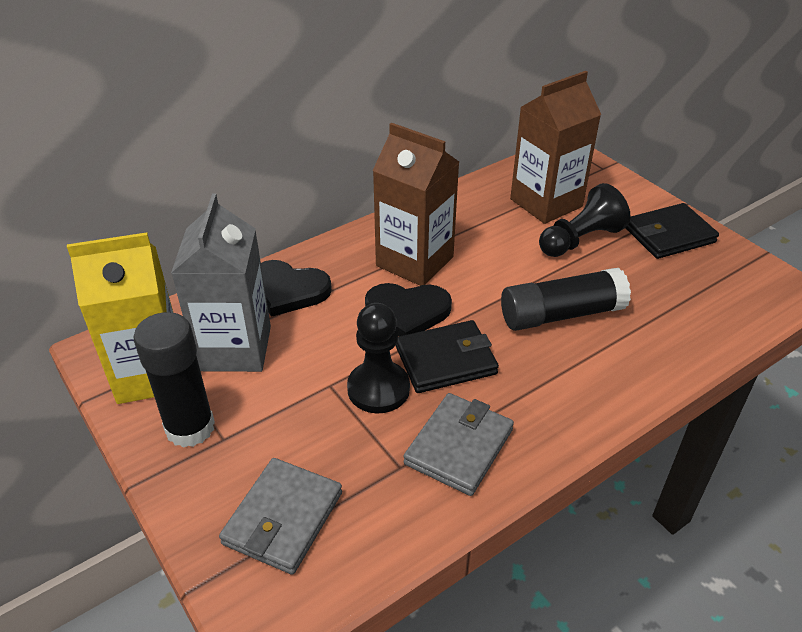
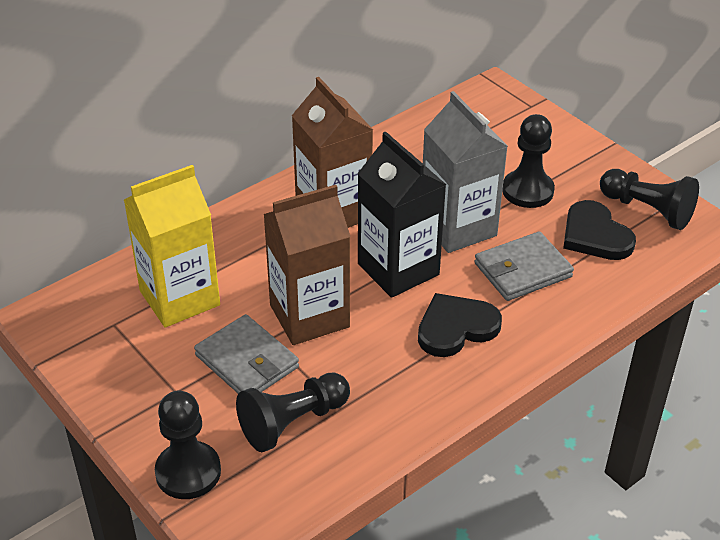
black carton: 0 -> 1
black glue stick: 2 -> 0
black pawn: 2 -> 4
black wallet: 2 -> 0

